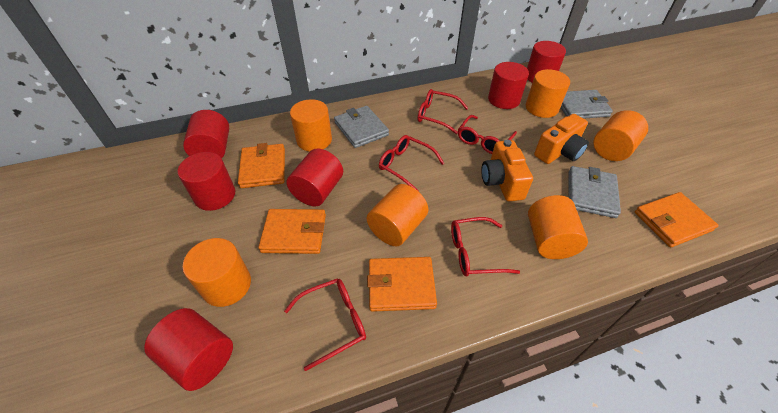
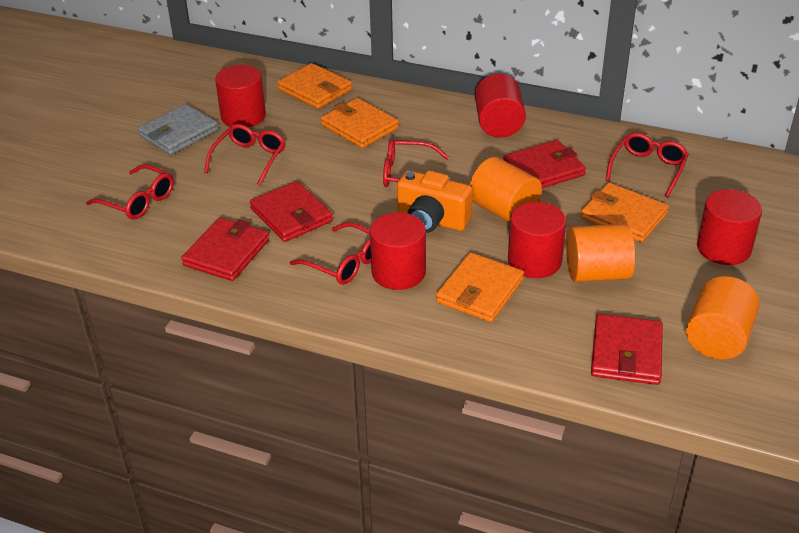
grey wallet: 3 -> 1
orange camera: 2 -> 1
orange cylinder: 6 -> 3
red cylinder: 6 -> 5
red wallet: 0 -> 4

